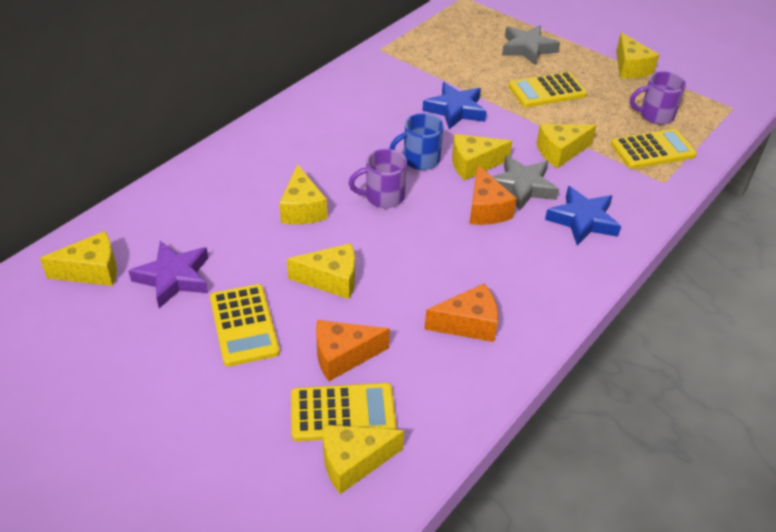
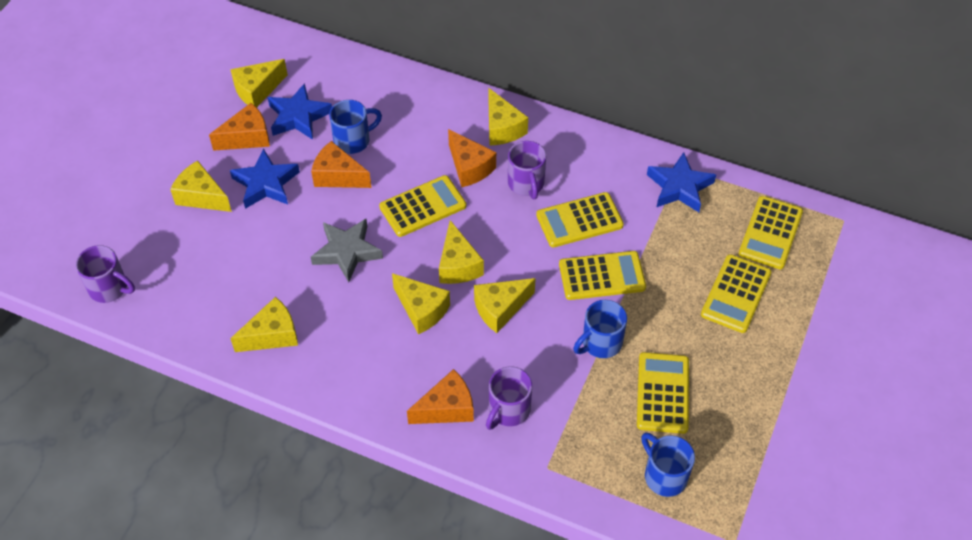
blue mug: 1 -> 3
blue star: 2 -> 3
grey star: 2 -> 1
orange cheese: 3 -> 4
purple mug: 2 -> 3
purple star: 1 -> 0
yellow calculator: 4 -> 6

